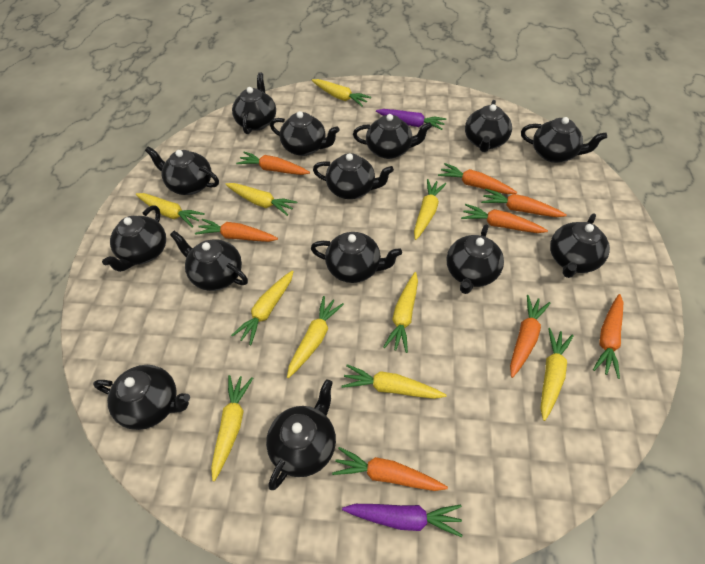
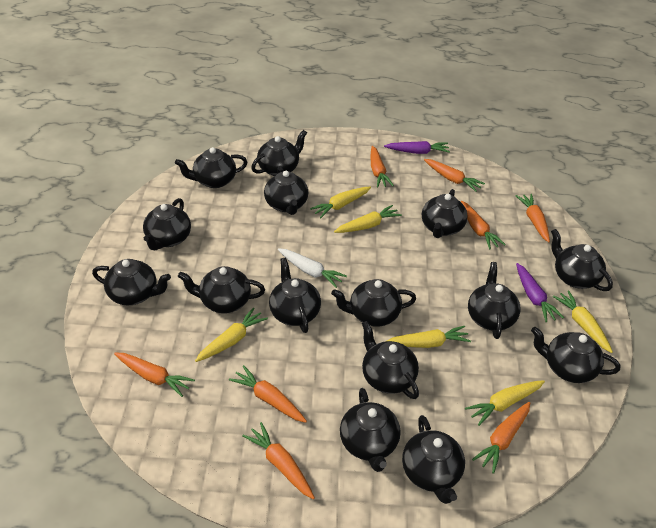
black teapot: 14 -> 15
white carrot: 0 -> 1
yellow carrot: 10 -> 6

